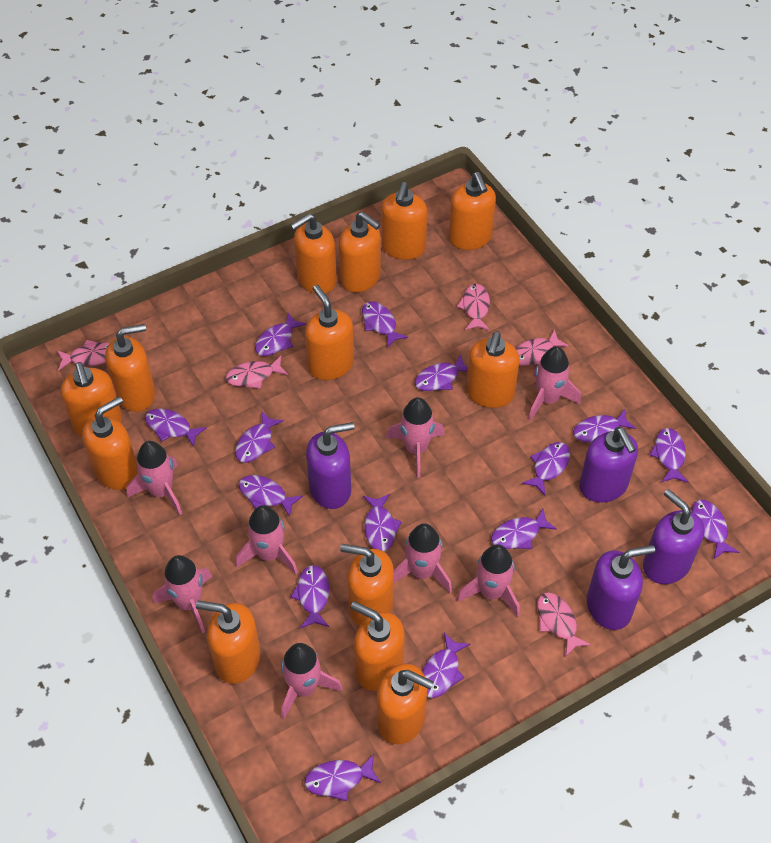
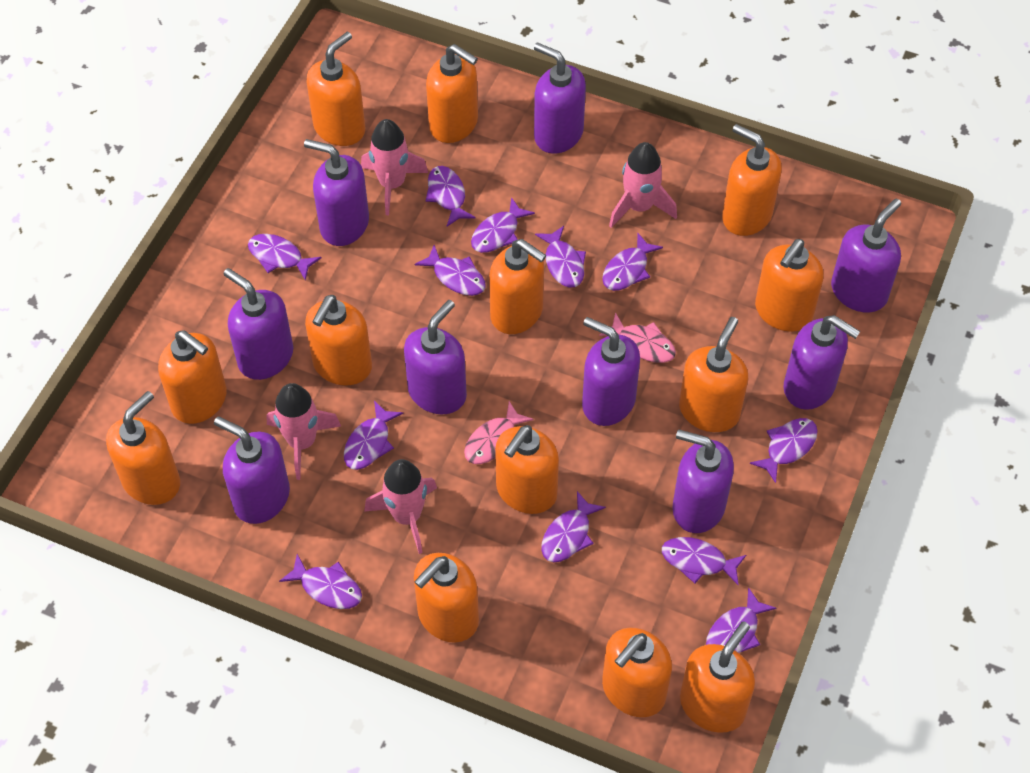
pink fish: 5 -> 2
pink rocket: 8 -> 4
purple fish: 15 -> 12
purple soap dispenser: 4 -> 9

